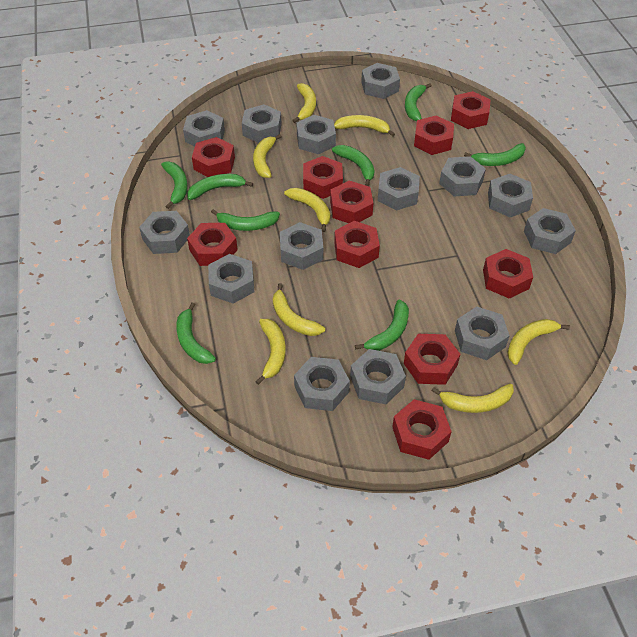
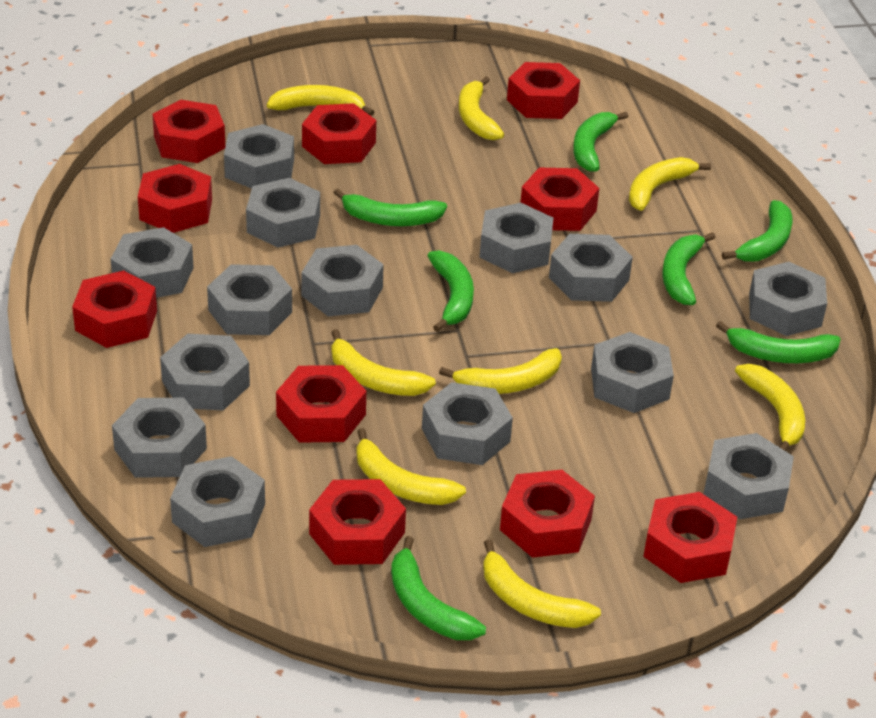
green banana: 8 -> 7

